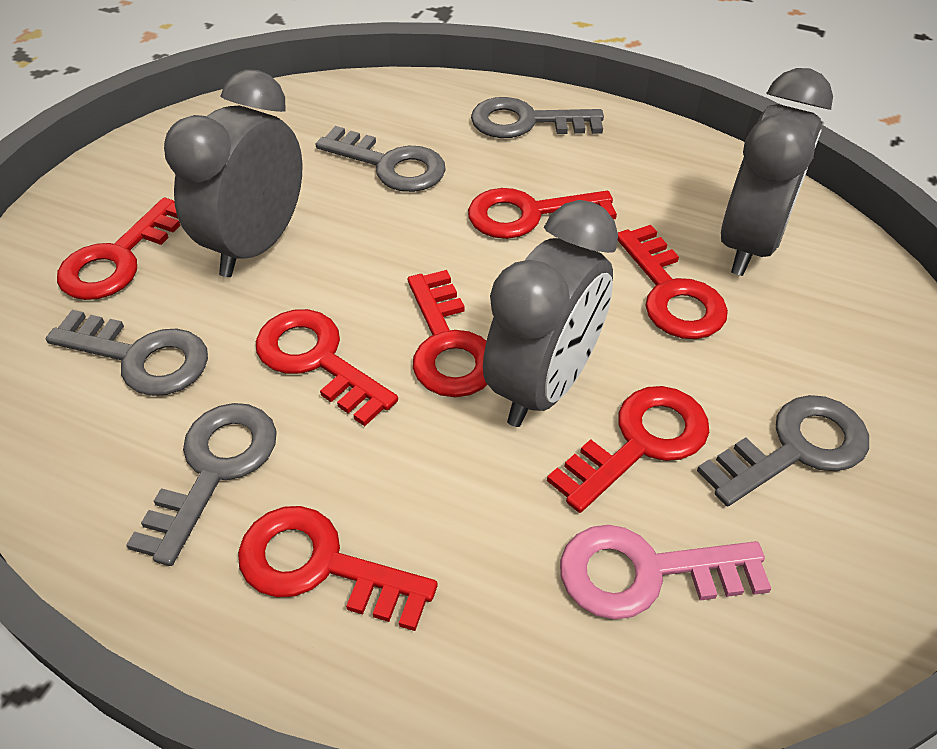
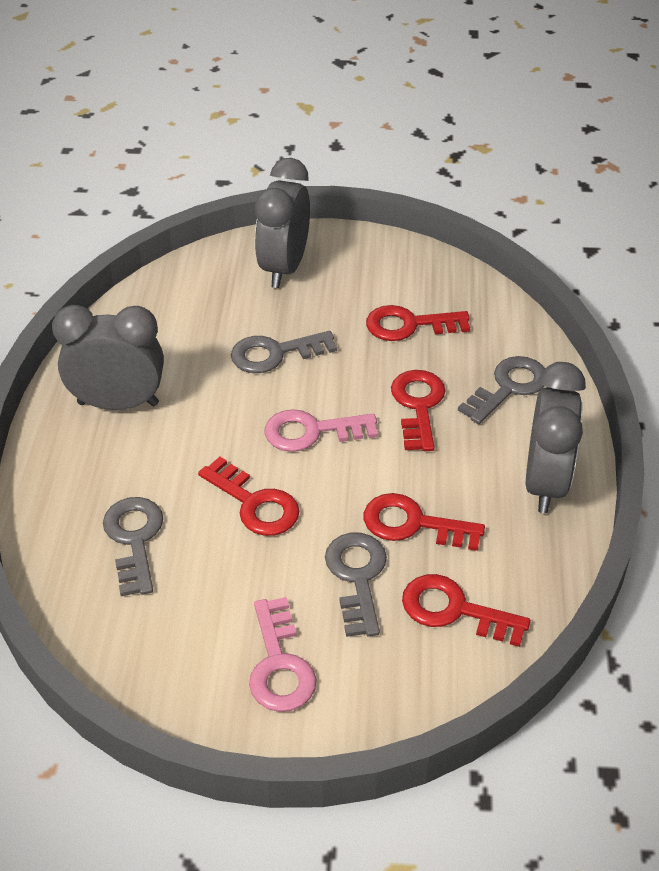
grey key: 5 -> 4
pink key: 1 -> 2
red key: 7 -> 5

